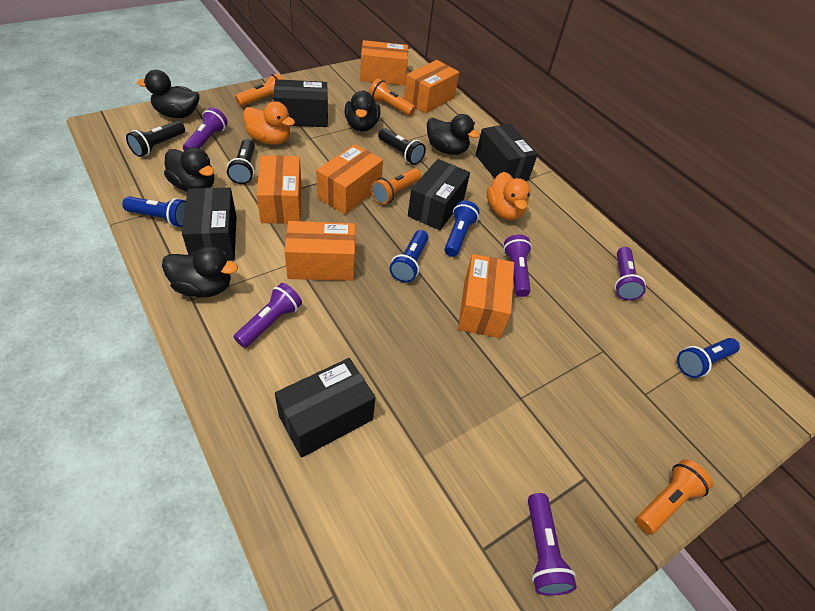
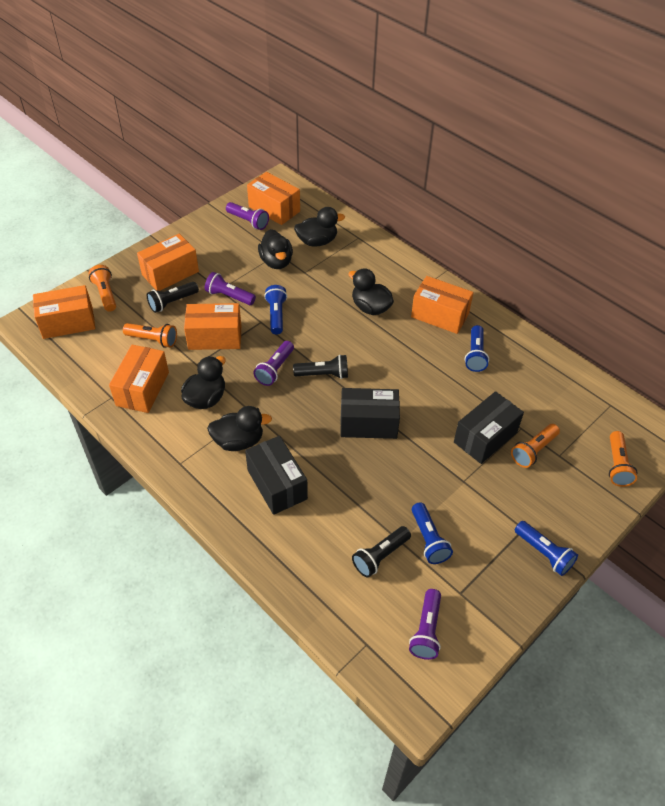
black box: 5 -> 3
orange duck: 2 -> 0
purple flashlight: 5 -> 4

